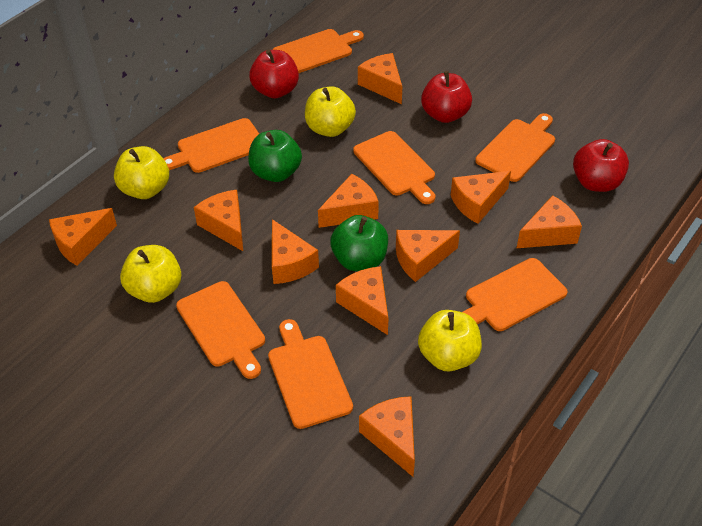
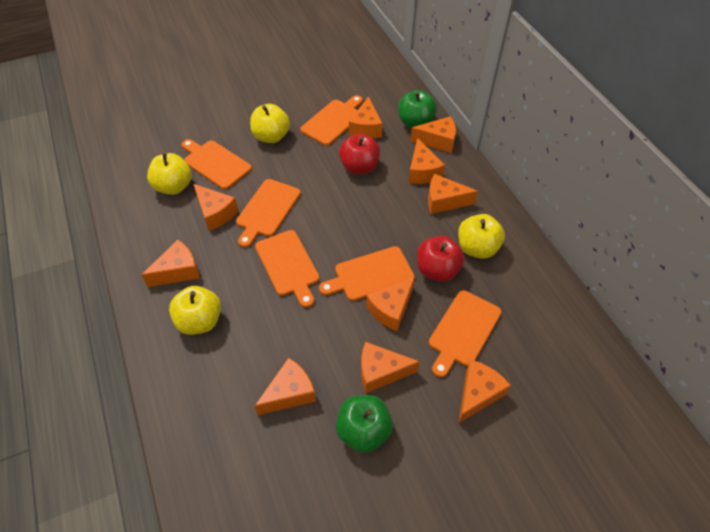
orange cutting board: 7 -> 6
red apple: 3 -> 2

